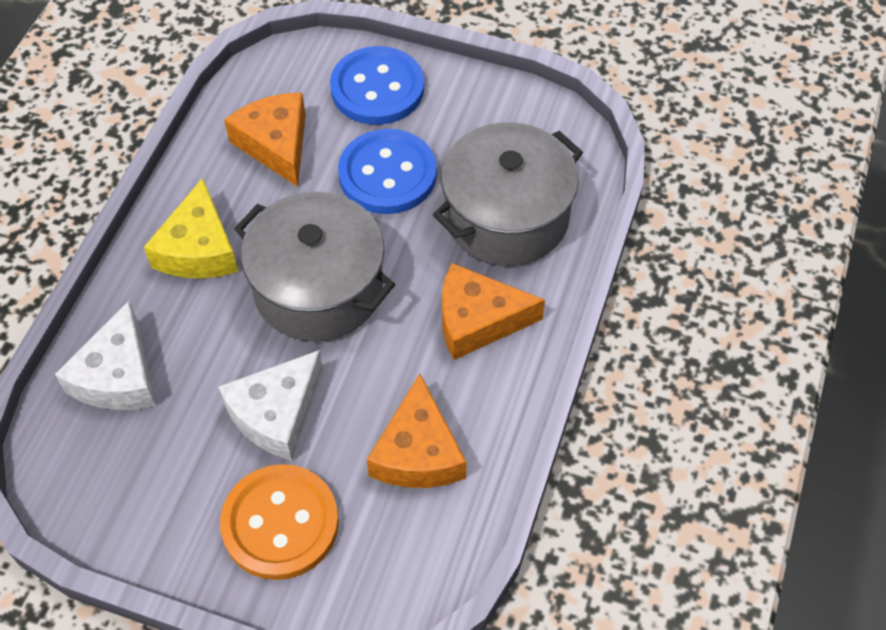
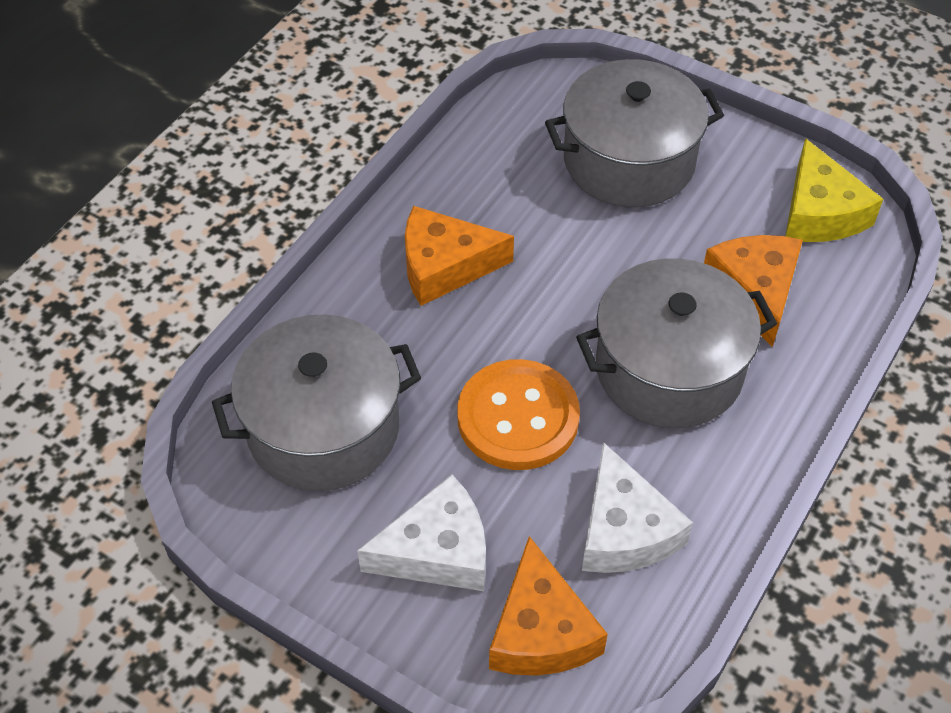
blue button: 2 -> 0
grey pot: 2 -> 3

